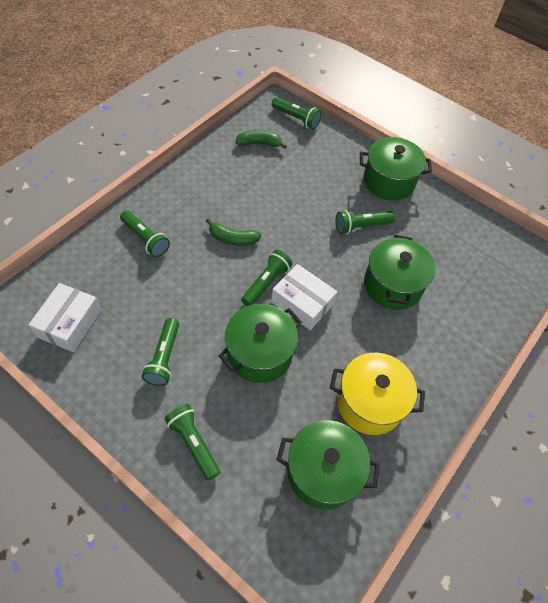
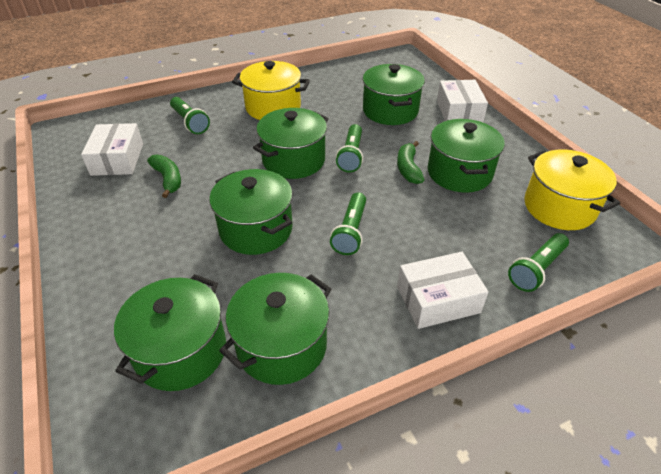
green flashlight: 6 -> 4
green pot: 4 -> 6
white box: 2 -> 3
yellow pot: 1 -> 2

